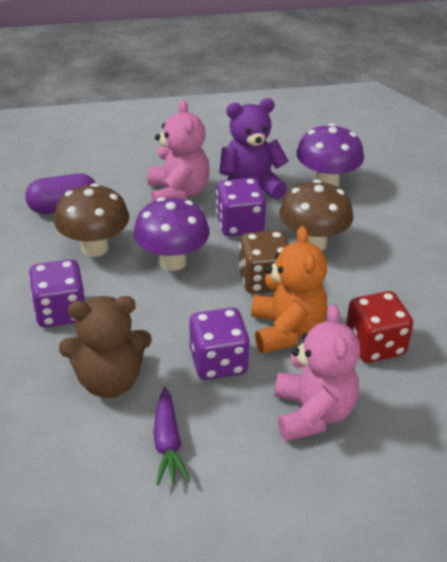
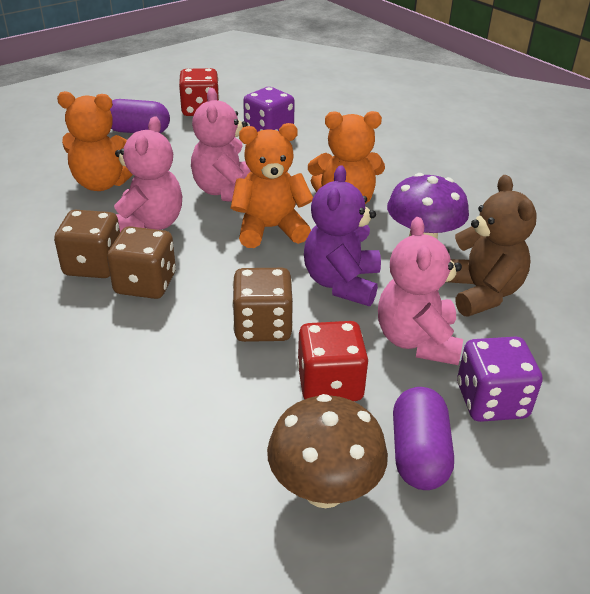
brown dice: 1 -> 3
brown mushroom: 2 -> 1
orange teddy bear: 1 -> 3
pink teddy bear: 2 -> 3
purple capsule: 1 -> 2
purple carrot: 1 -> 0
purple dice: 3 -> 2
purple mushroom: 2 -> 1
red dice: 1 -> 2

